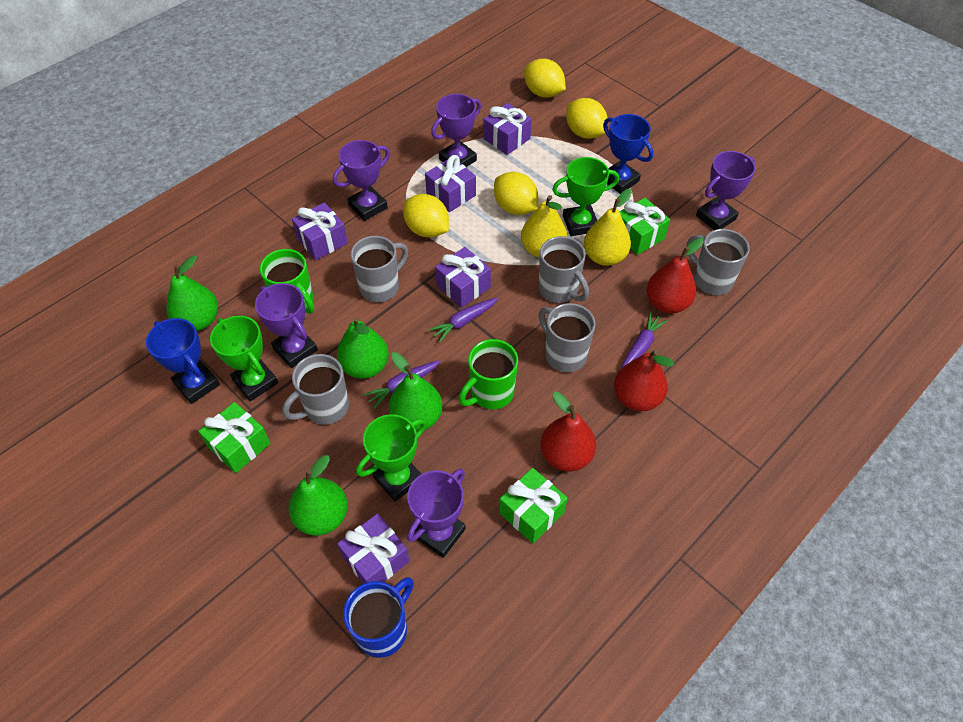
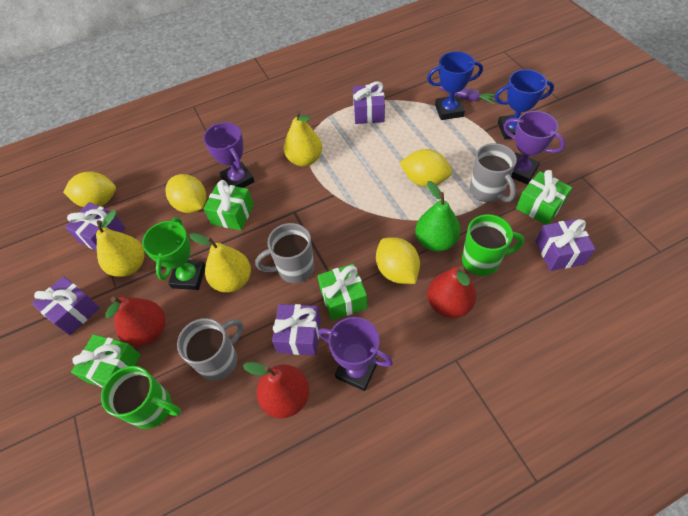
blue mug: 1 -> 0
green gift: 3 -> 4
green pear: 4 -> 1
green trophy: 3 -> 1
grey mug: 5 -> 3
purple carrot: 3 -> 1
purple trophy: 5 -> 3
yellow pear: 2 -> 3

